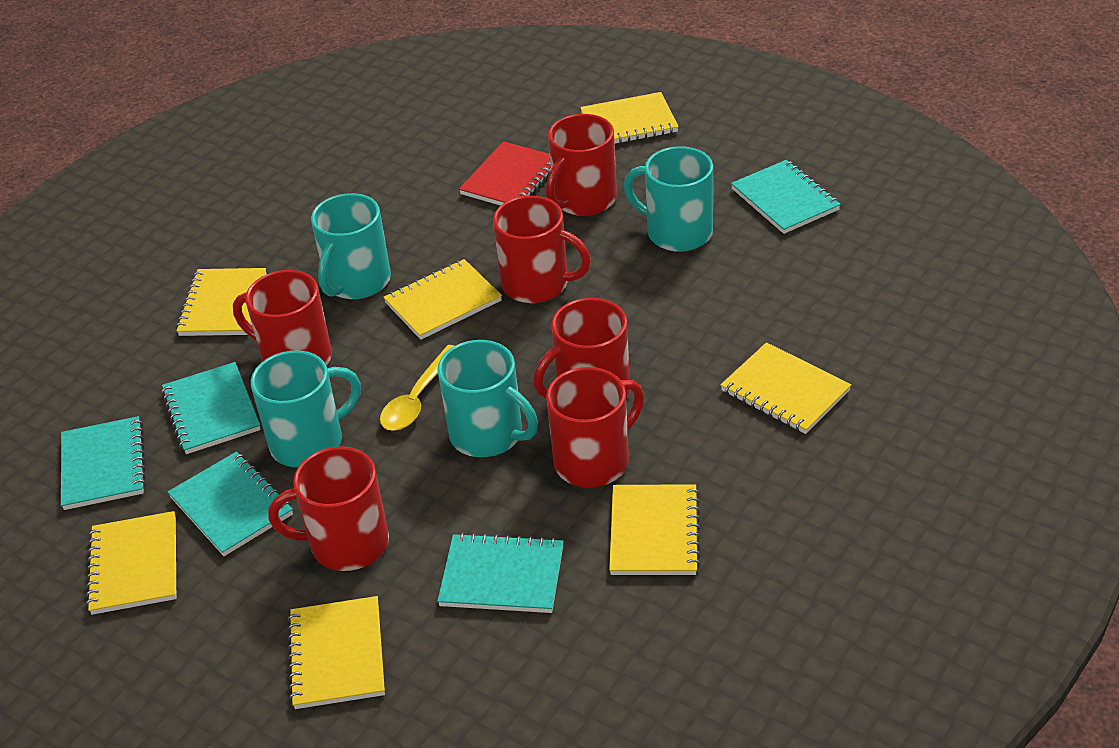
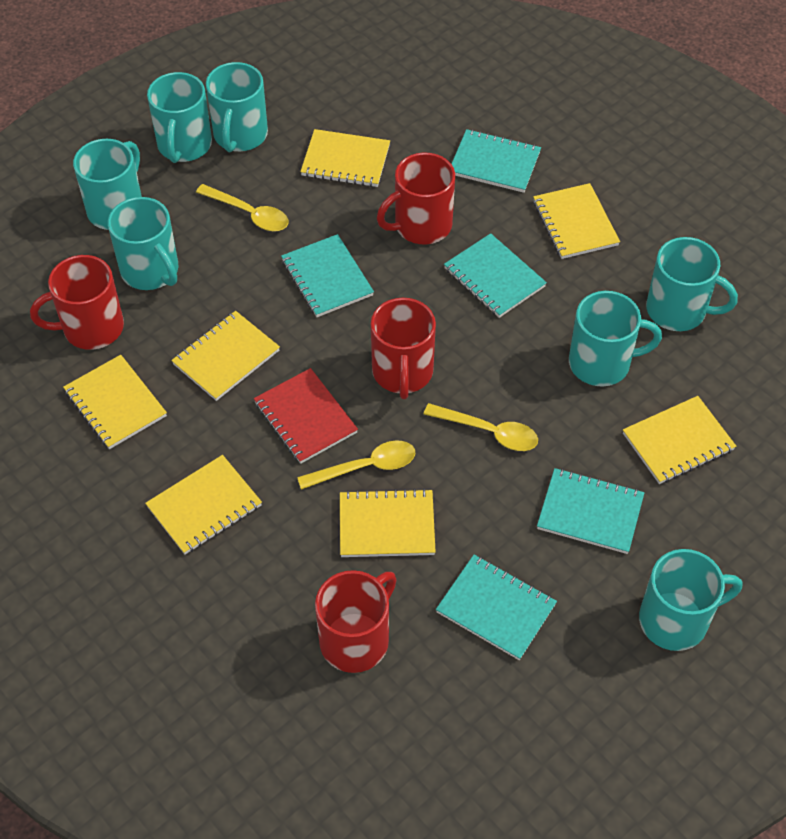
red mug: 6 -> 4
turquoise mug: 4 -> 7
yellow spoon: 1 -> 3

